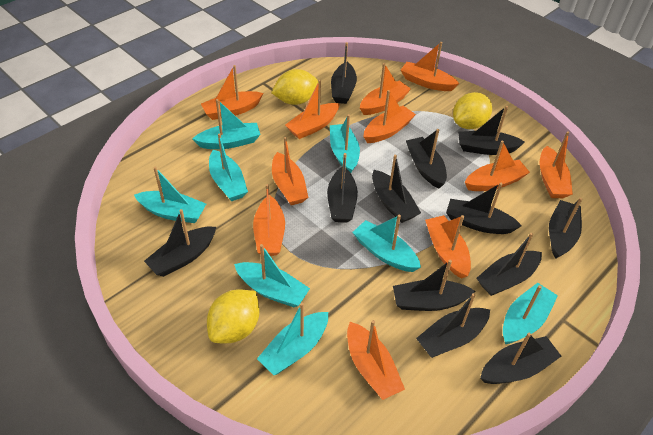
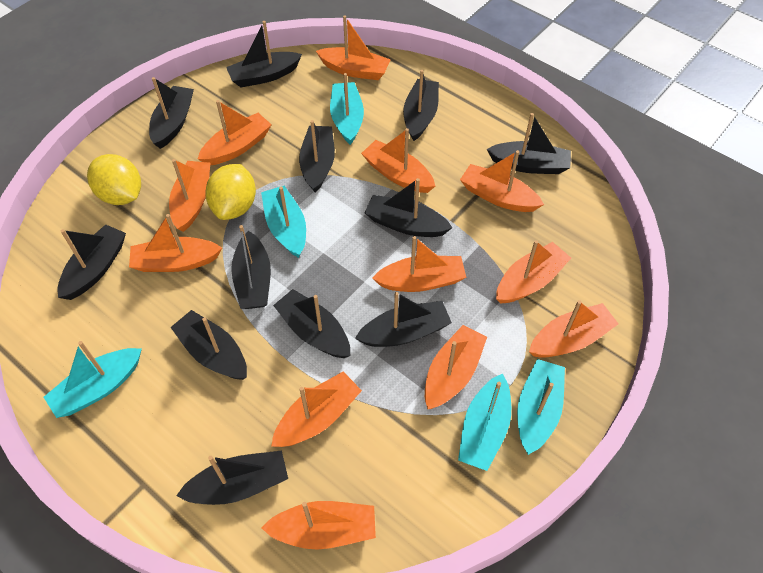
orange boat: 11 -> 12
turquoise boat: 8 -> 5
yellow lemon: 3 -> 2

